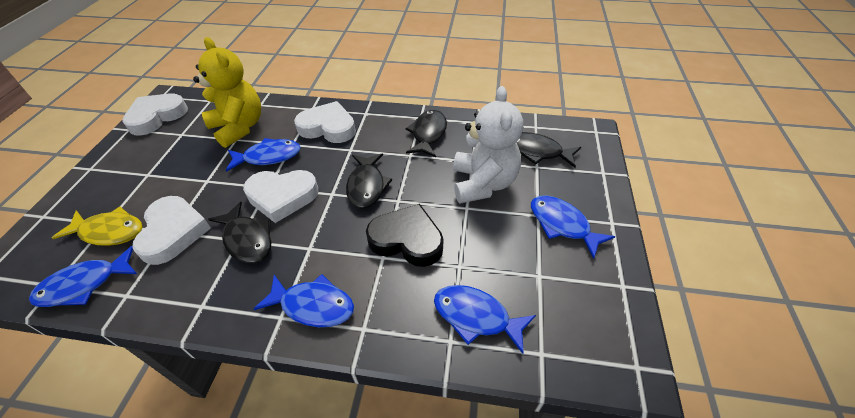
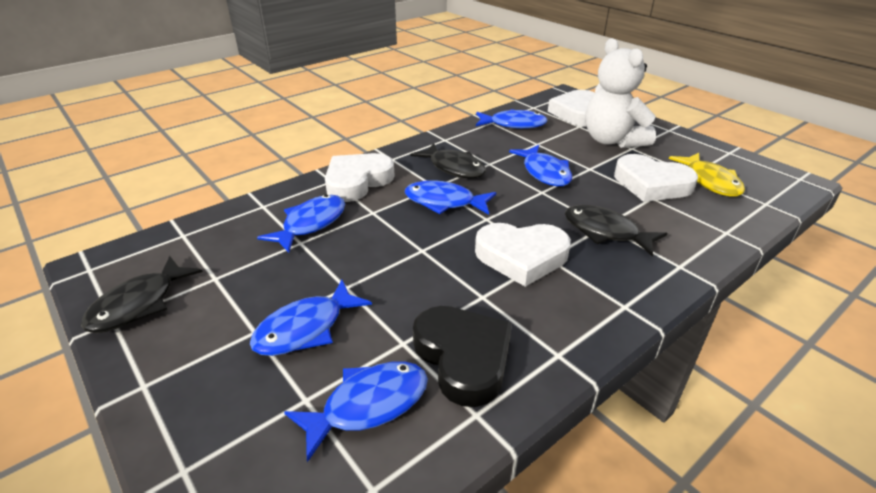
black fish: 4 -> 3
blue fish: 5 -> 6
yellow teddy bear: 1 -> 0

